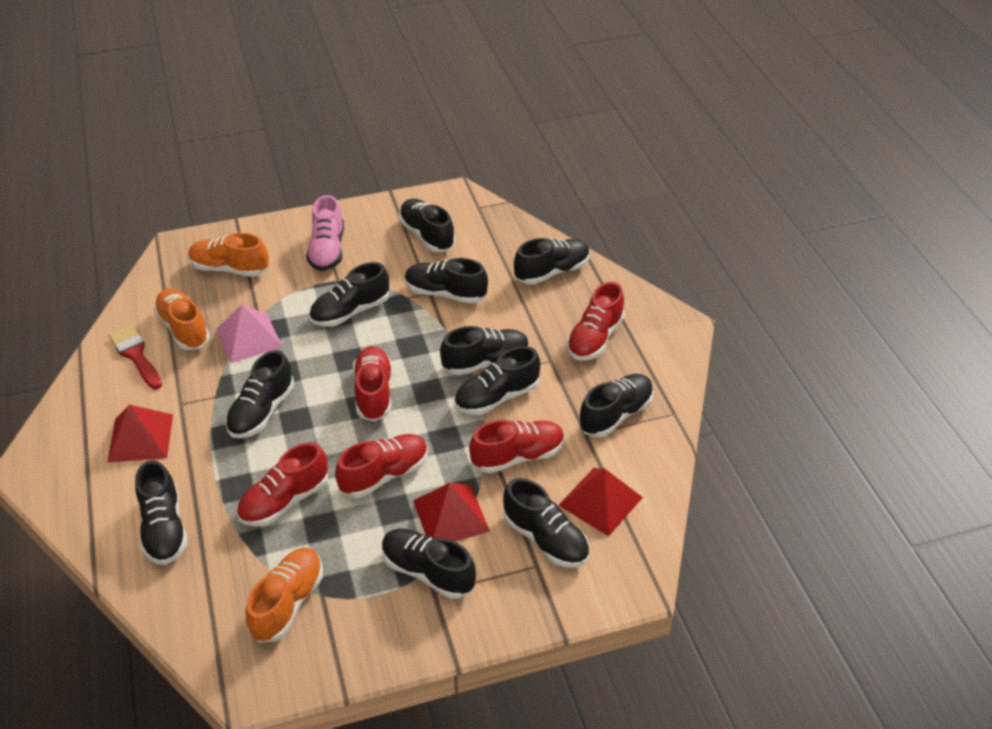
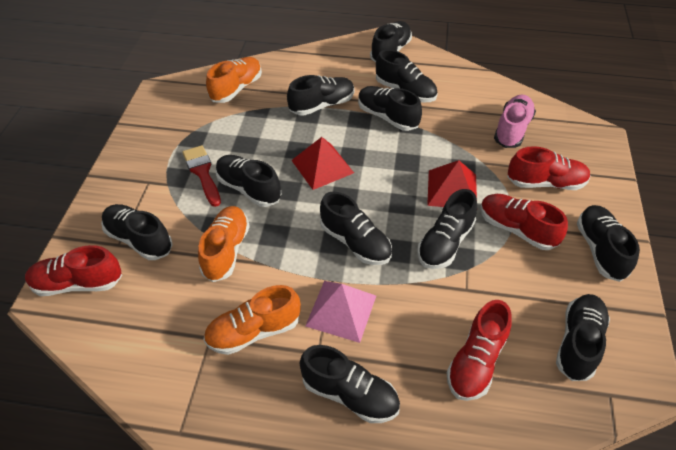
red pyramid: 3 -> 2
red shoe: 5 -> 4

